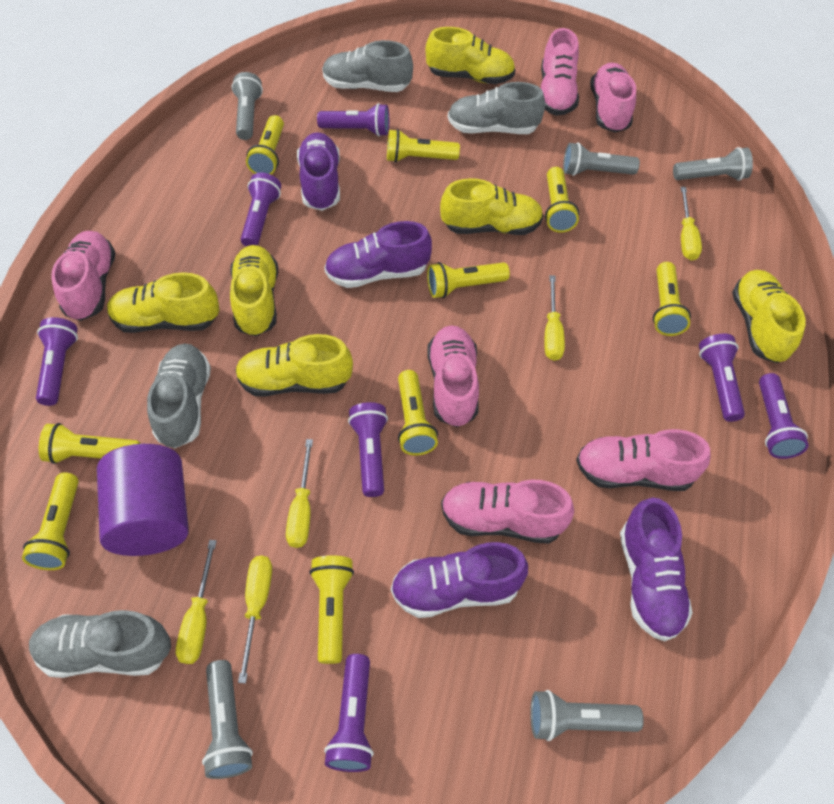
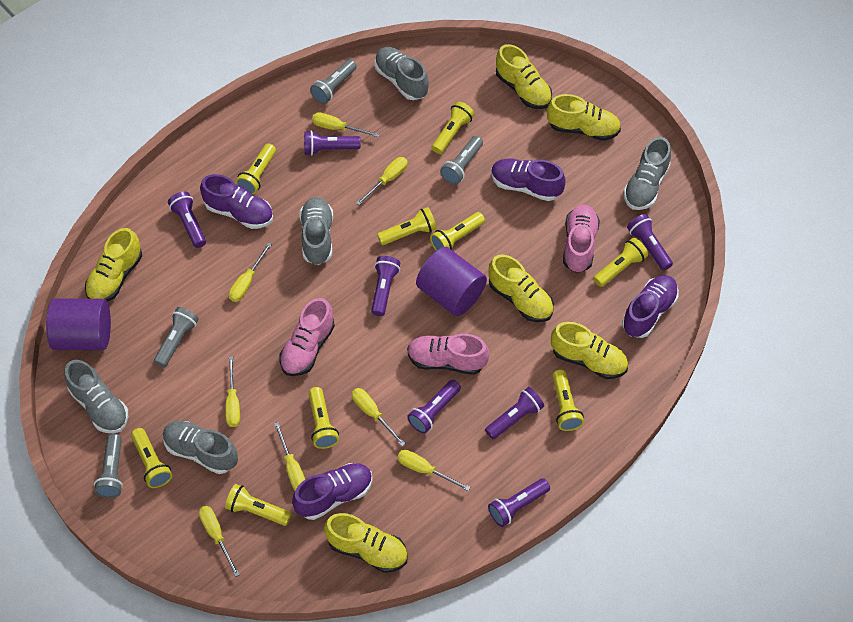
grey flashlight: 5 -> 4
grey shoe: 4 -> 5
pink shoe: 6 -> 3
purple cylinder: 1 -> 2
yellow screwdriver: 5 -> 8

